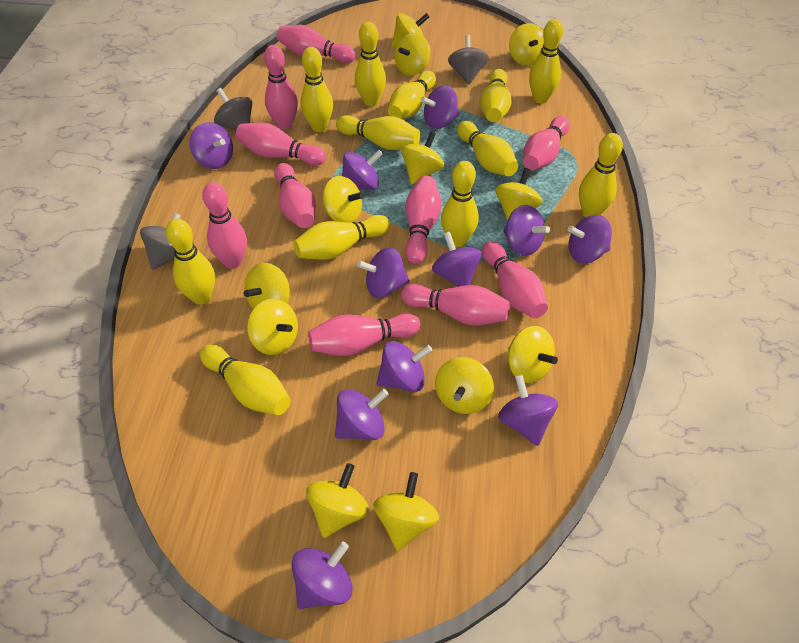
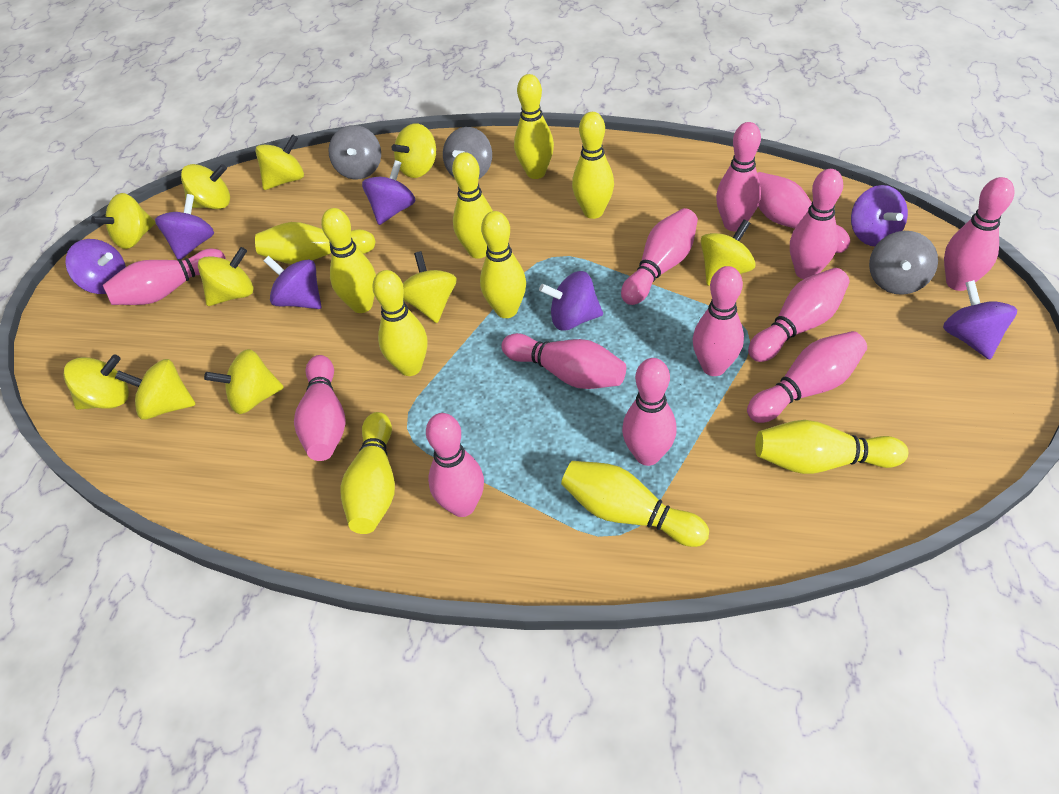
pink bowling pin: 10 -> 13
purple spinning top: 11 -> 7
yellow bowling pin: 12 -> 10
yellow spinning top: 12 -> 10

